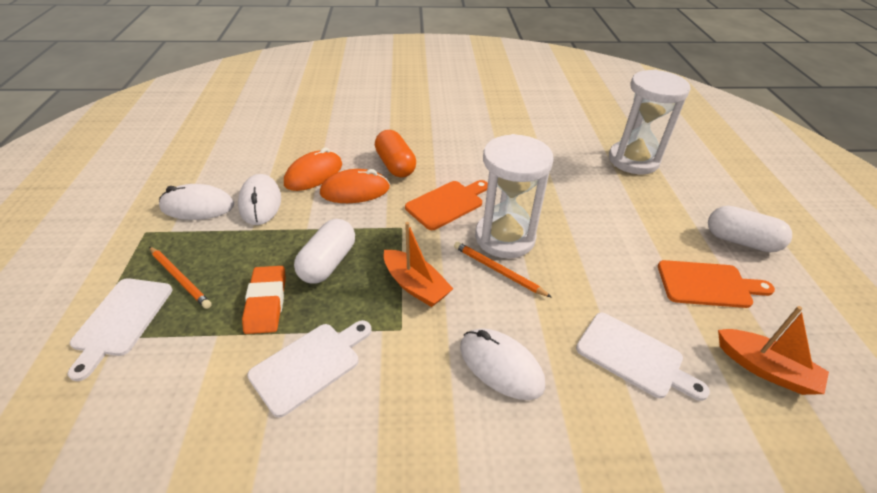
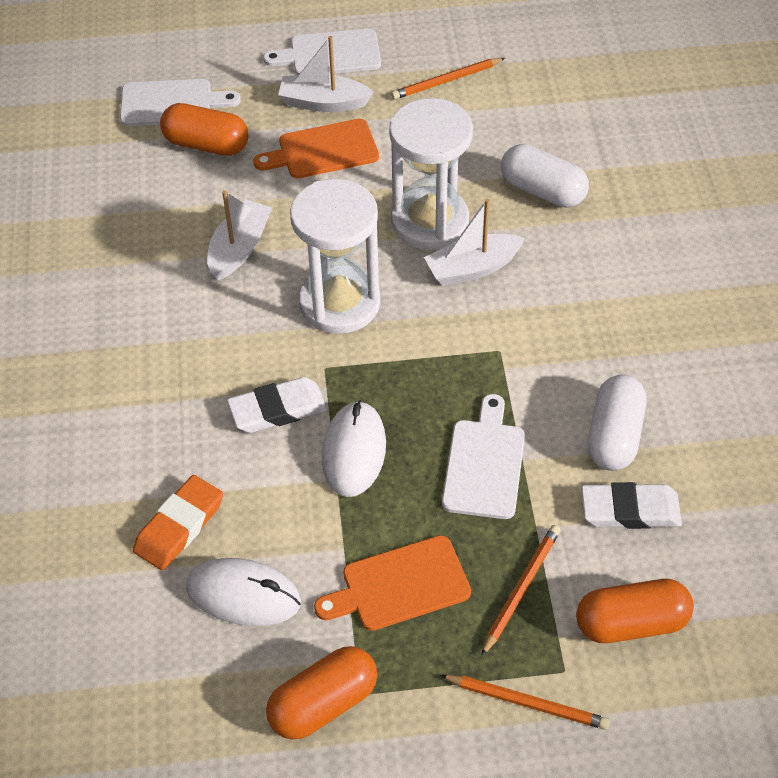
orange boat: 2 -> 0
orange capsule: 1 -> 3
orange mouse: 2 -> 0
orange pencil: 2 -> 3
white boat: 0 -> 3
white eraser: 0 -> 2
white mouse: 3 -> 2

